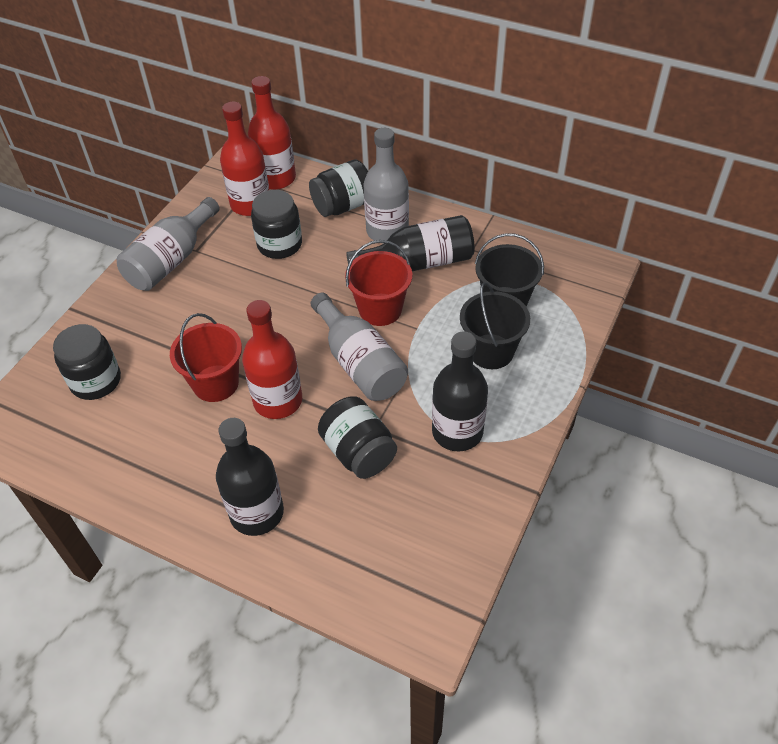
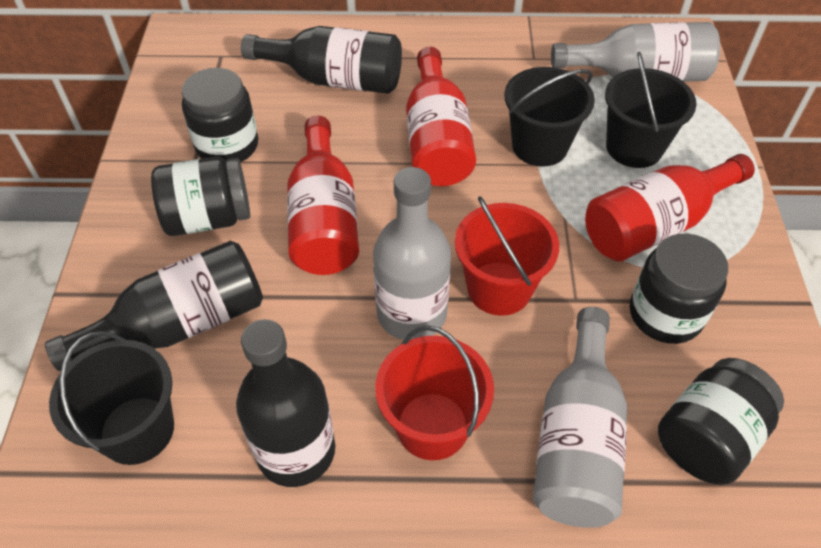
black bucket: 2 -> 3

